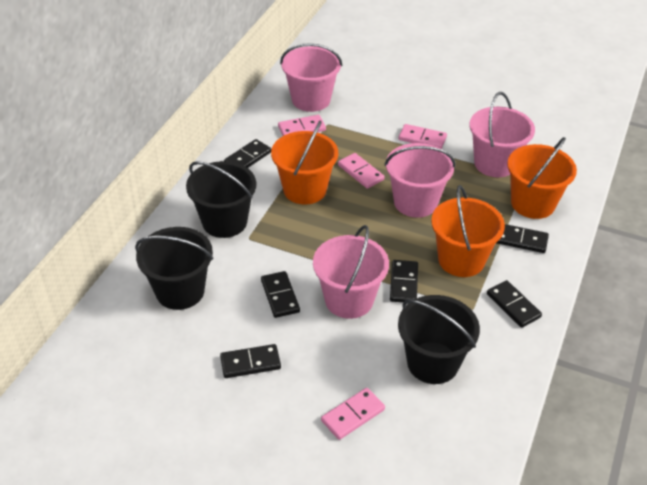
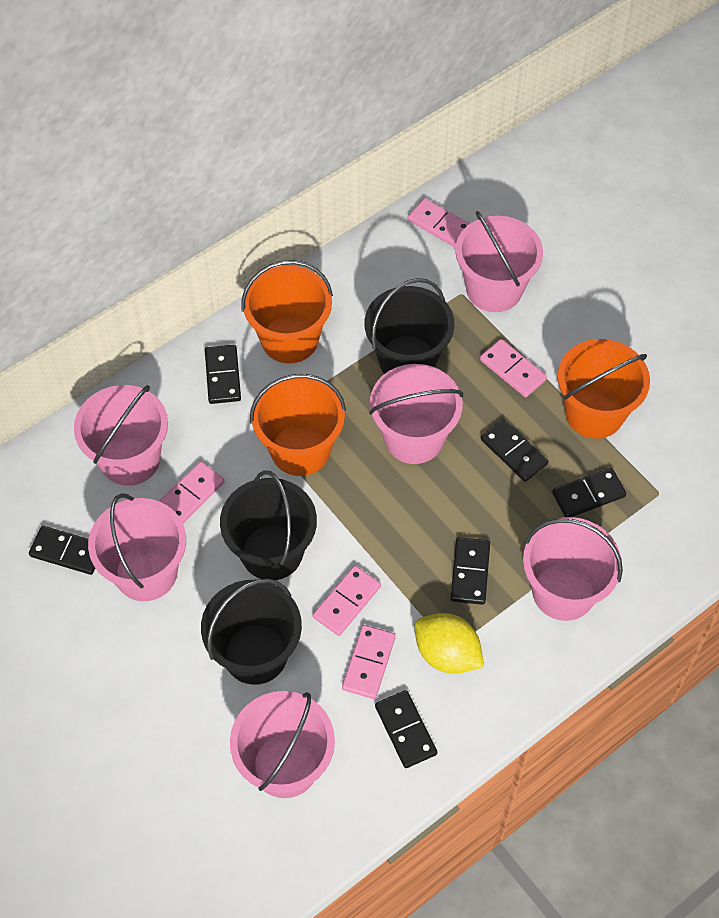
pink bucket: 4 -> 6
pink domino: 4 -> 5
yellow lemon: 0 -> 1

